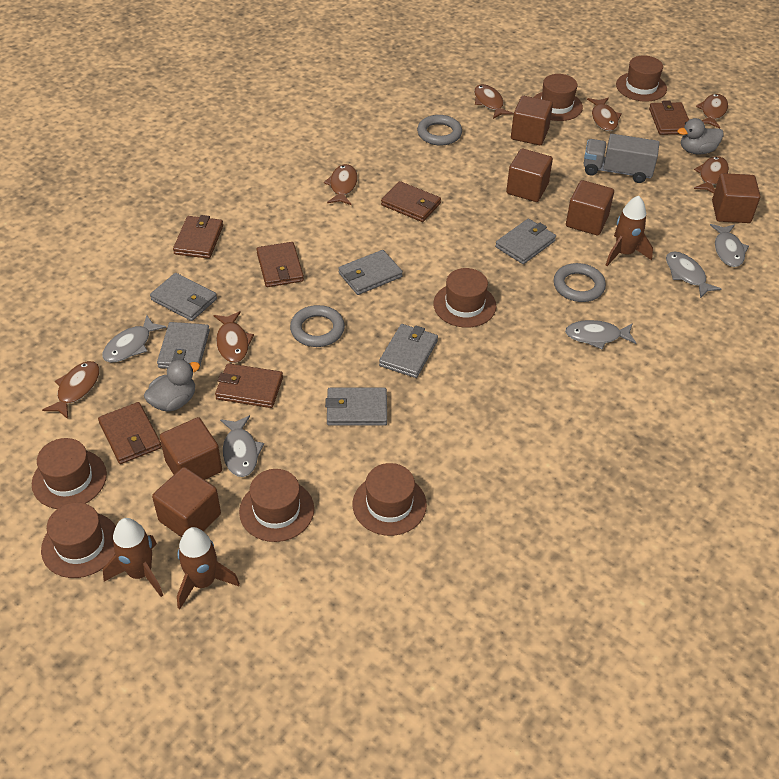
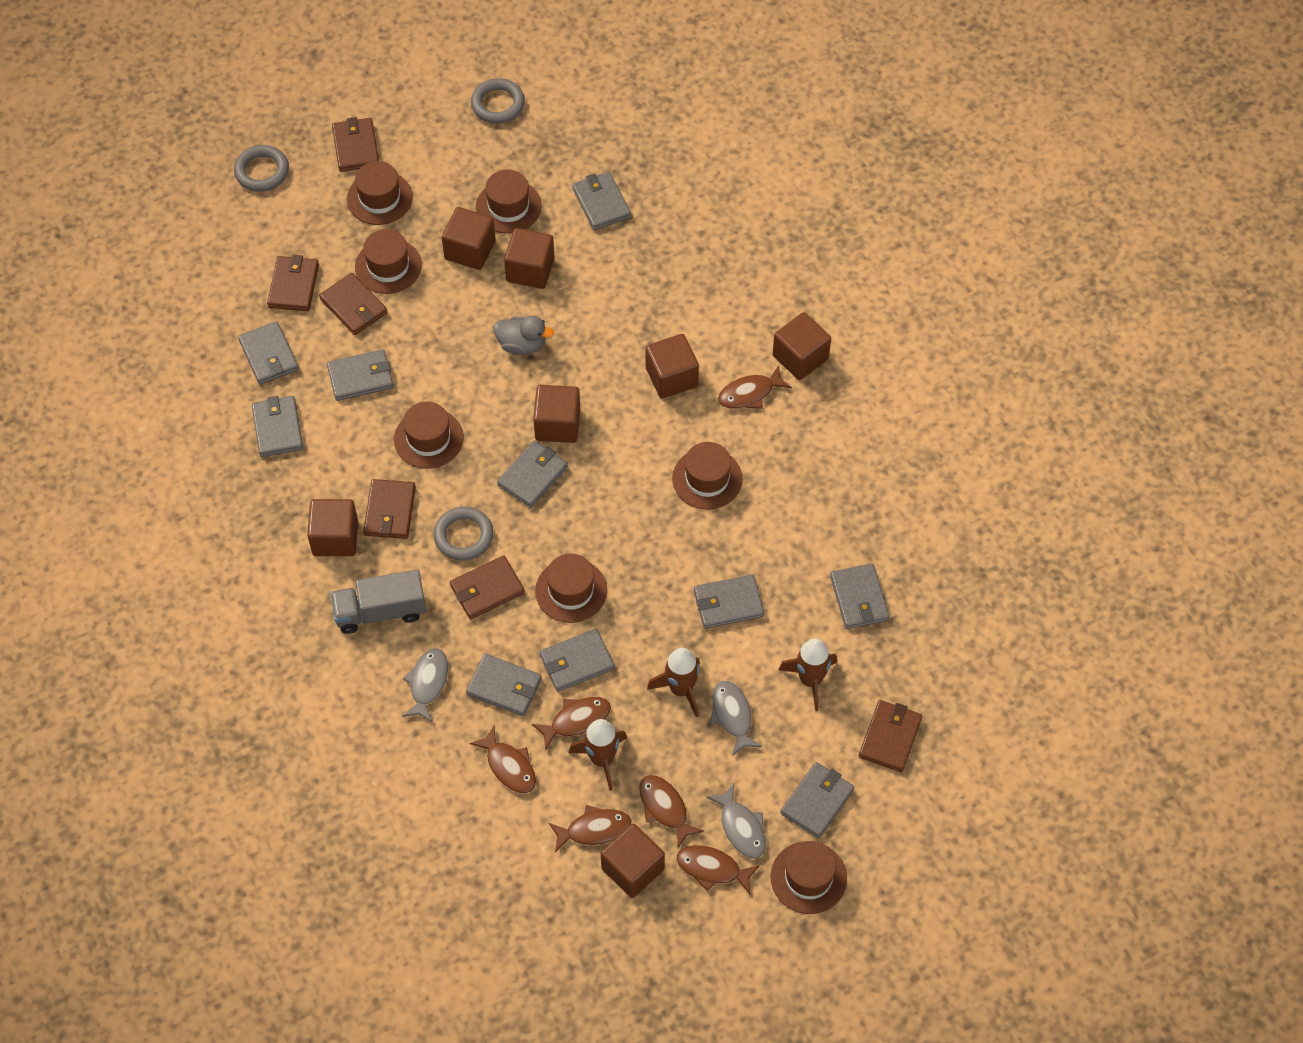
brown cube: 6 -> 7
brown fish: 7 -> 6
grey duck: 2 -> 1
grey fish: 5 -> 3
grey wallet: 6 -> 10

